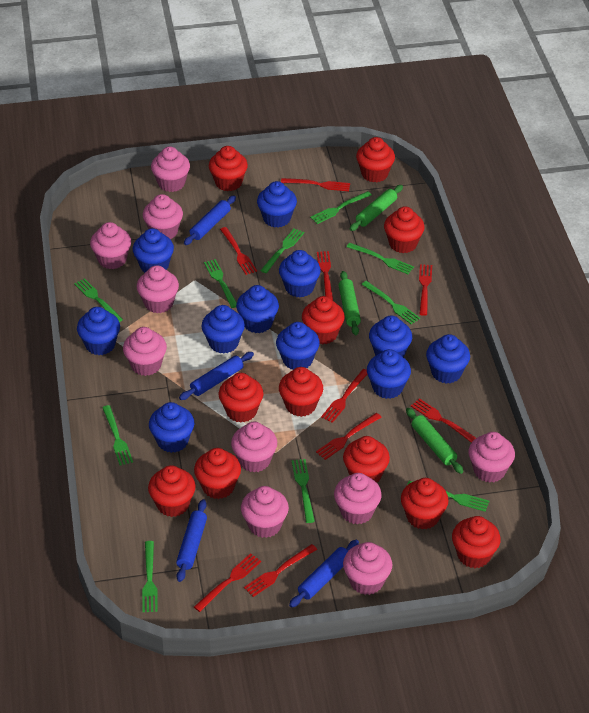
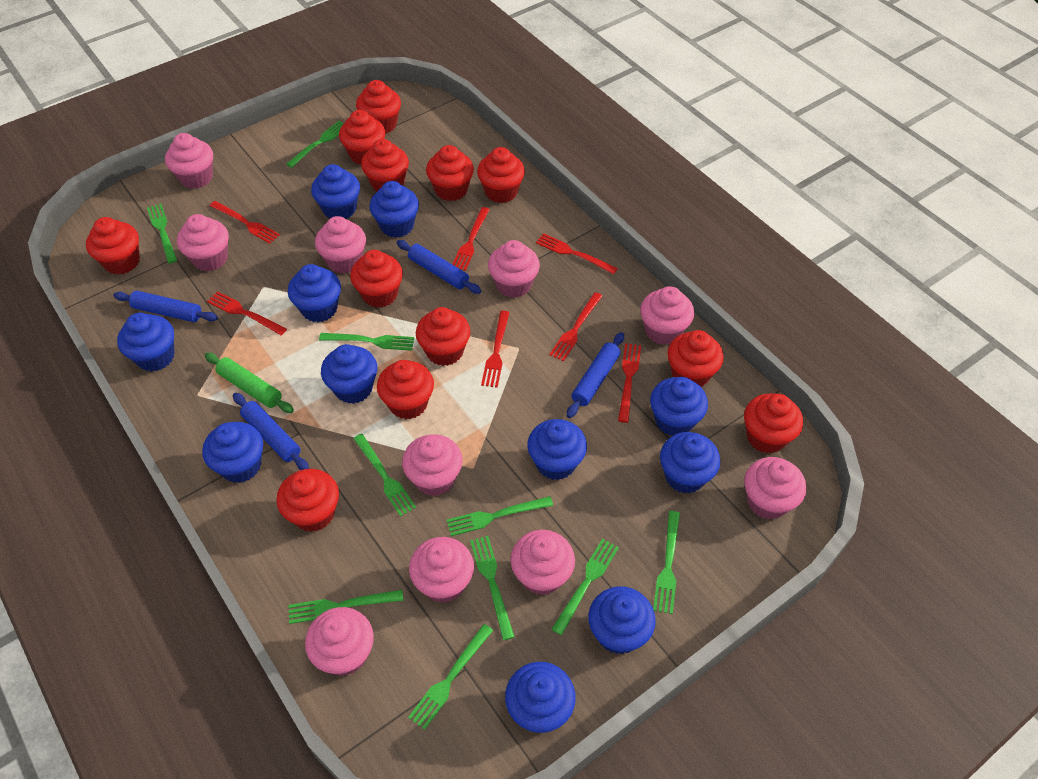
green rolling pin: 3 -> 1
red cupcake: 11 -> 12
red fork: 9 -> 7

